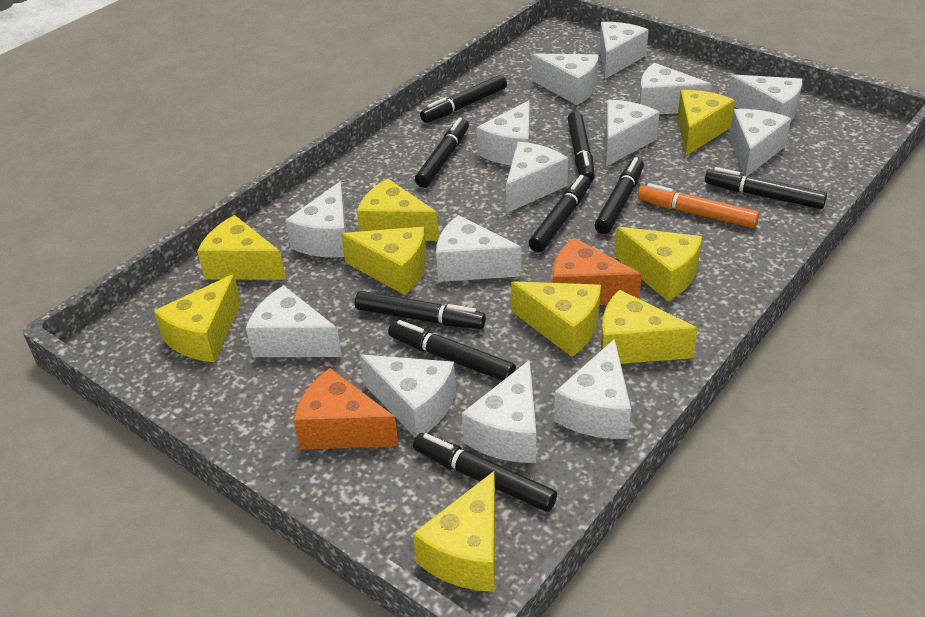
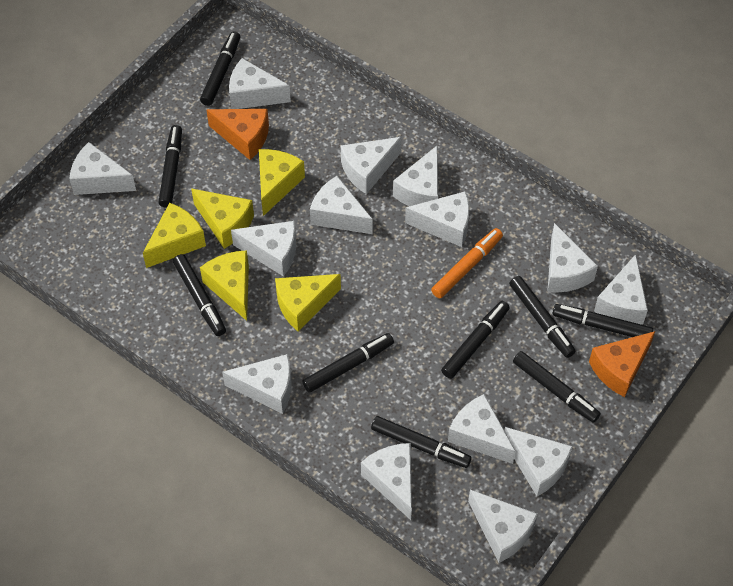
yellow cheese: 9 -> 5

